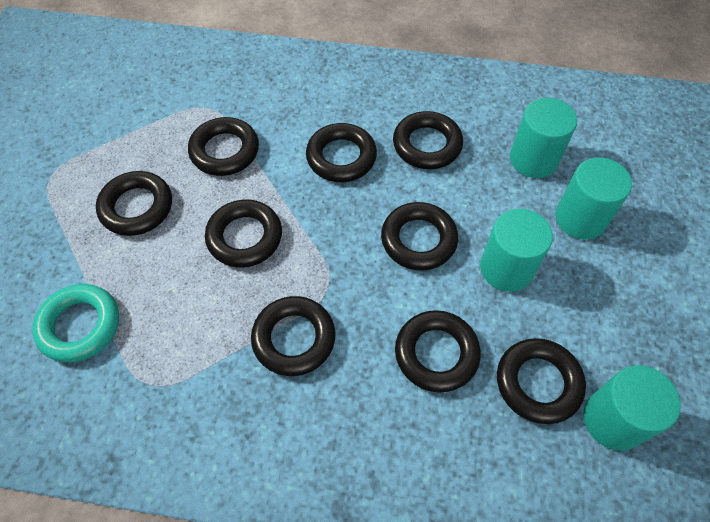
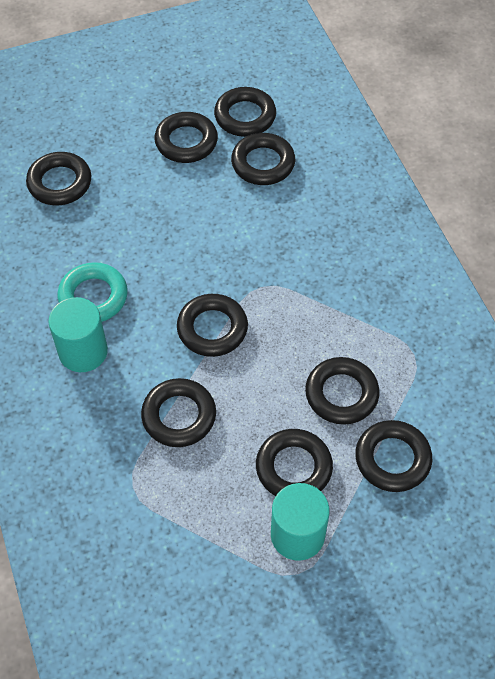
turquoise cylinder: 4 -> 2

